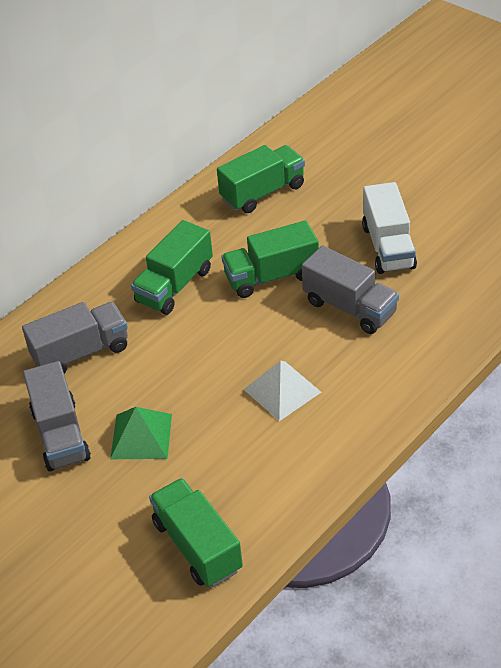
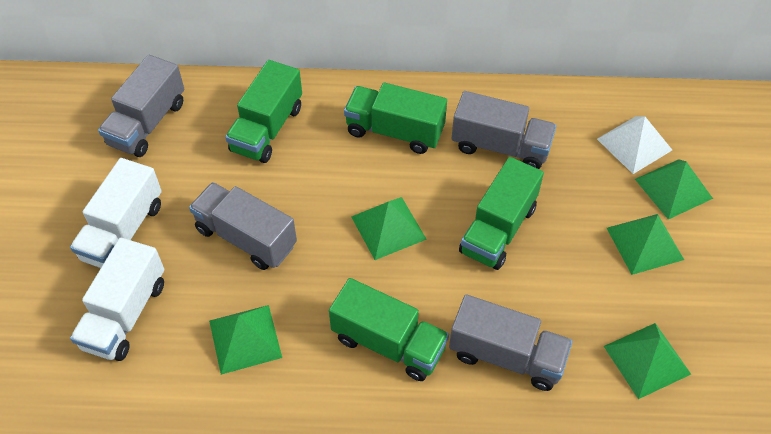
green pyramid: 1 -> 5
grey truck: 3 -> 4
white truck: 1 -> 2

